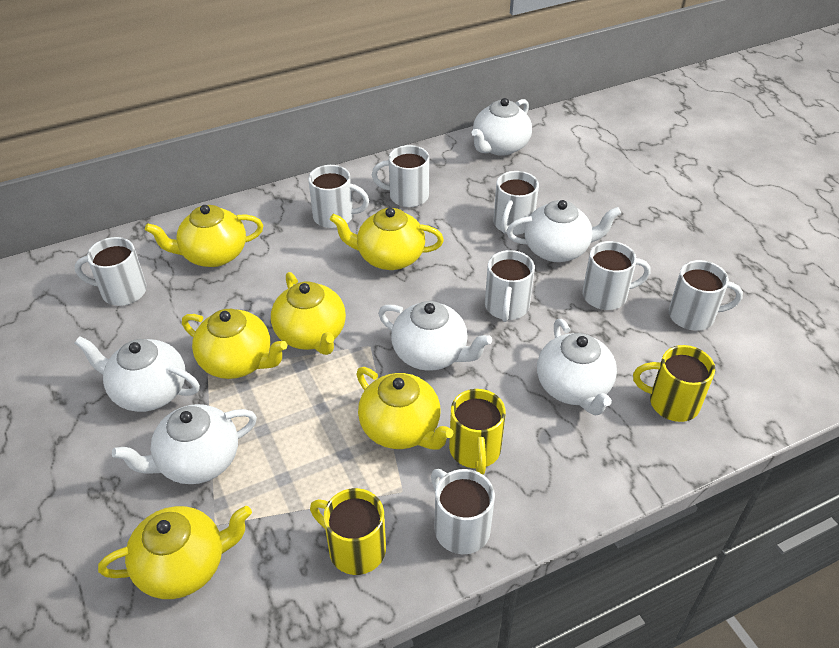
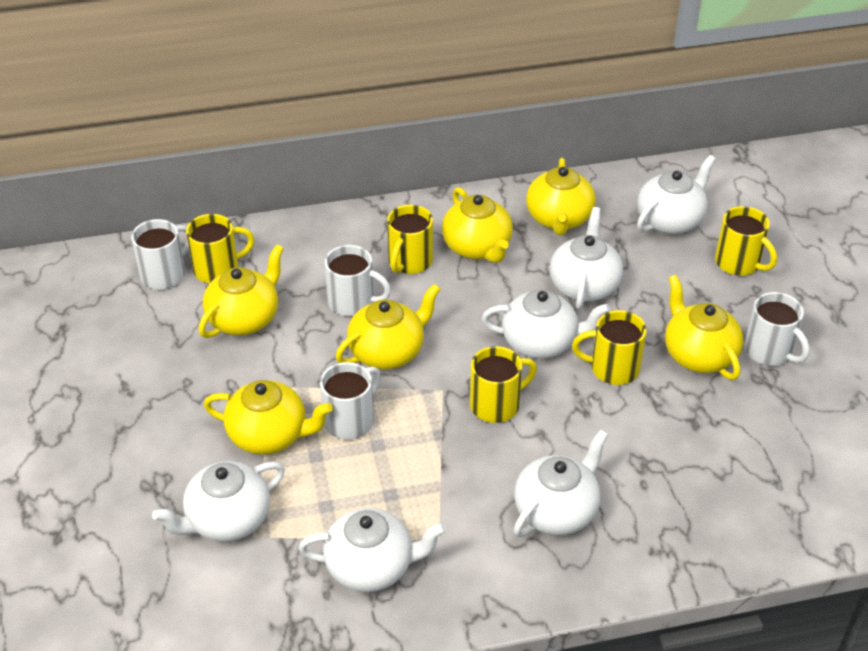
white mug: 8 -> 4
yellow mug: 3 -> 5

